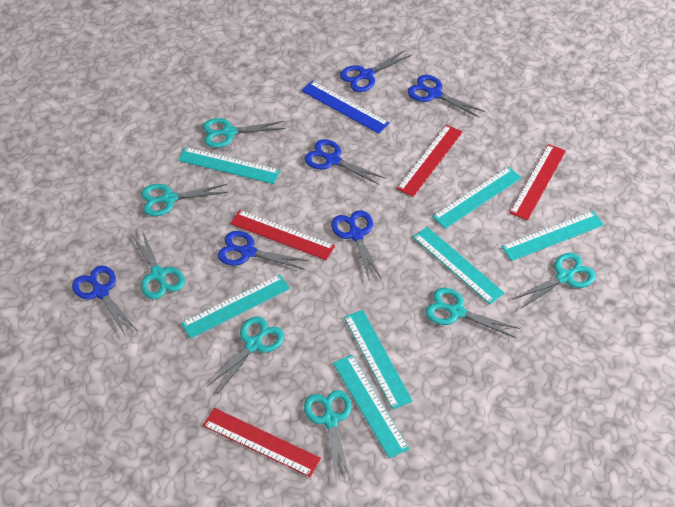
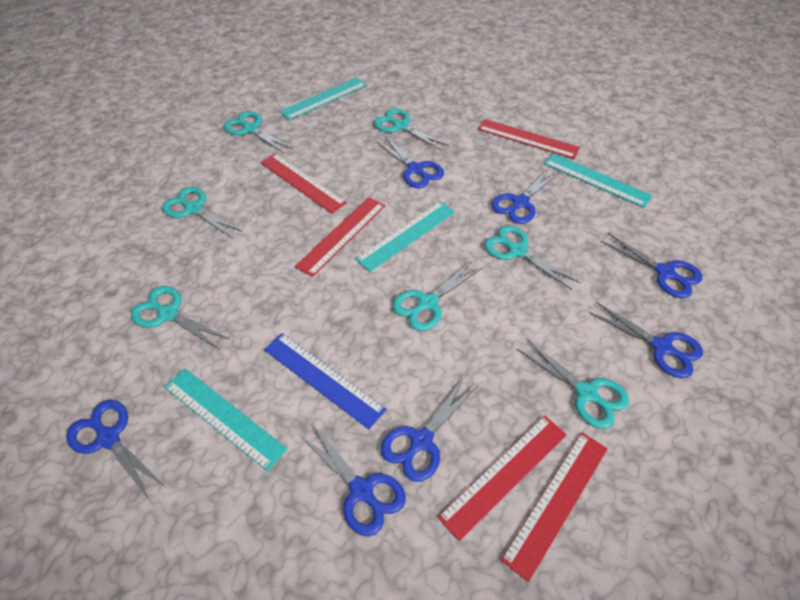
blue scissors: 6 -> 7
red ruler: 4 -> 5
turquoise ruler: 7 -> 4

